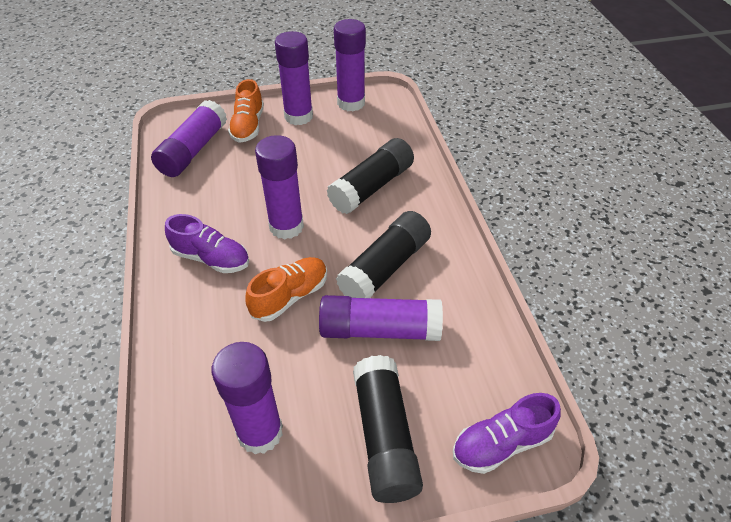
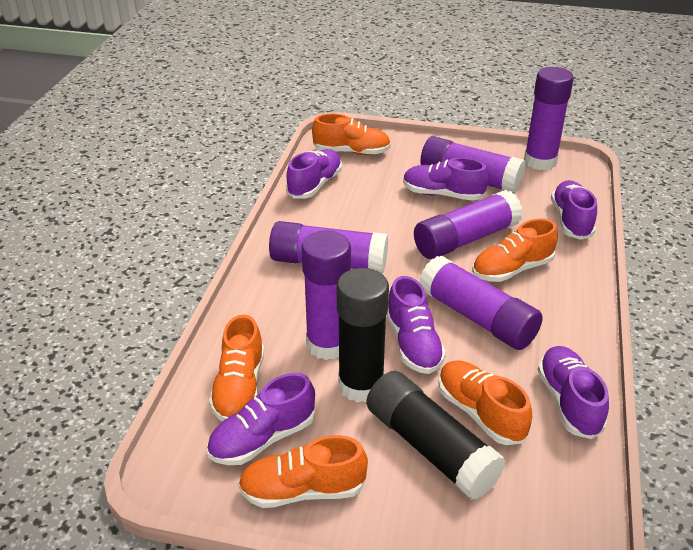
black glue stick: 3 -> 2
orange shoe: 2 -> 5
purple shoe: 2 -> 6

